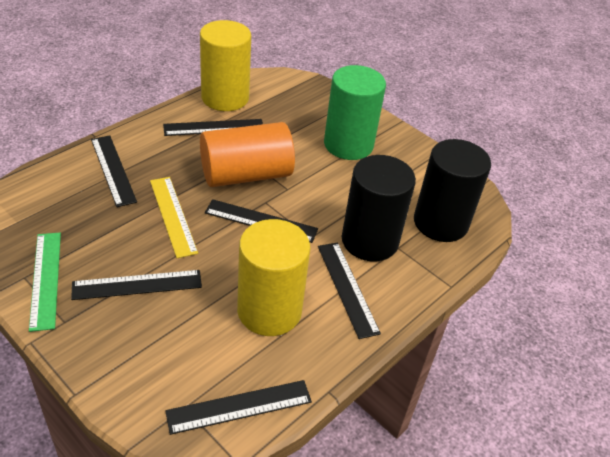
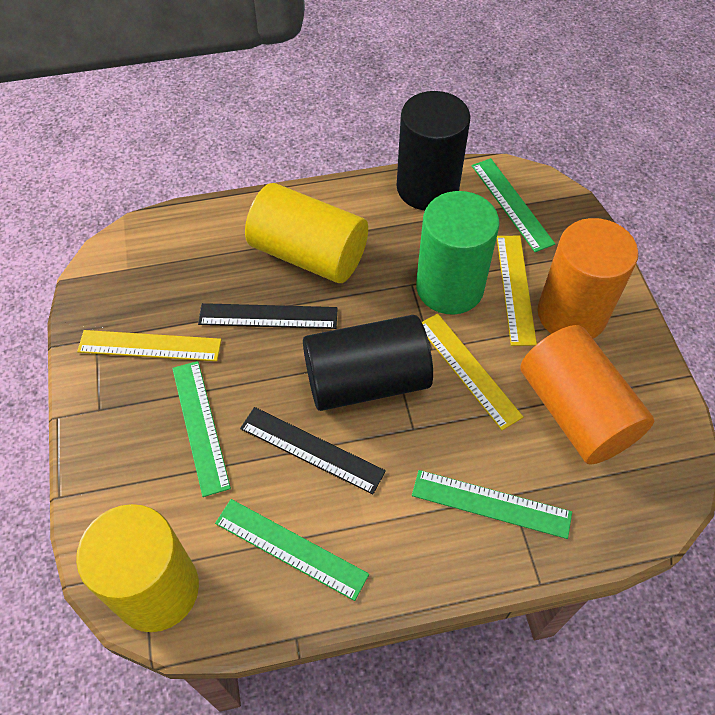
black ruler: 6 -> 2
green ruler: 1 -> 4
orange cylinder: 1 -> 2
yellow ruler: 1 -> 3

